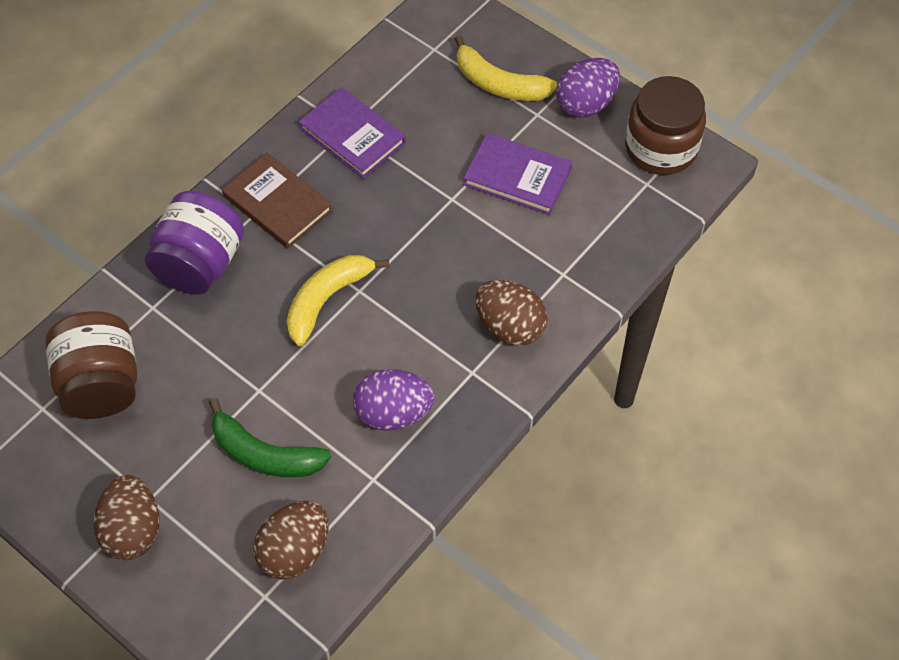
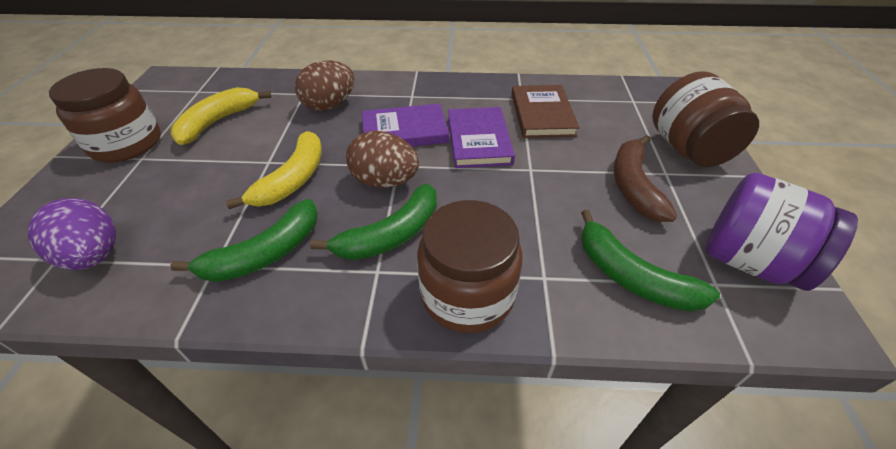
brown banana: 0 -> 1
brown egg: 3 -> 2
brown jar: 2 -> 3
green banana: 1 -> 3
purple egg: 2 -> 1

